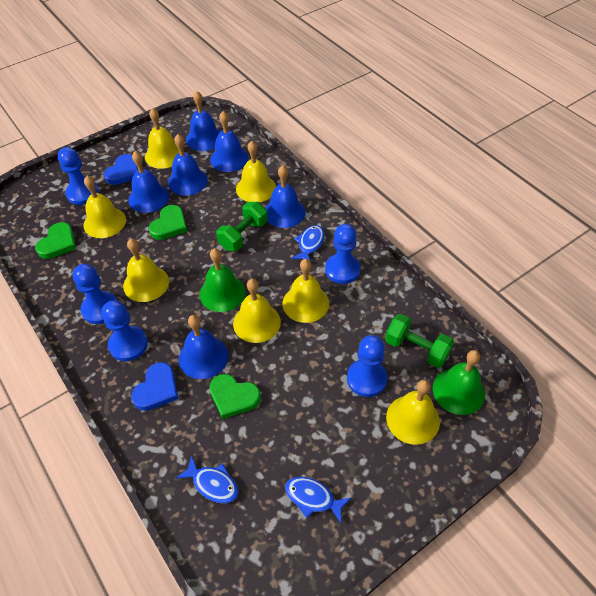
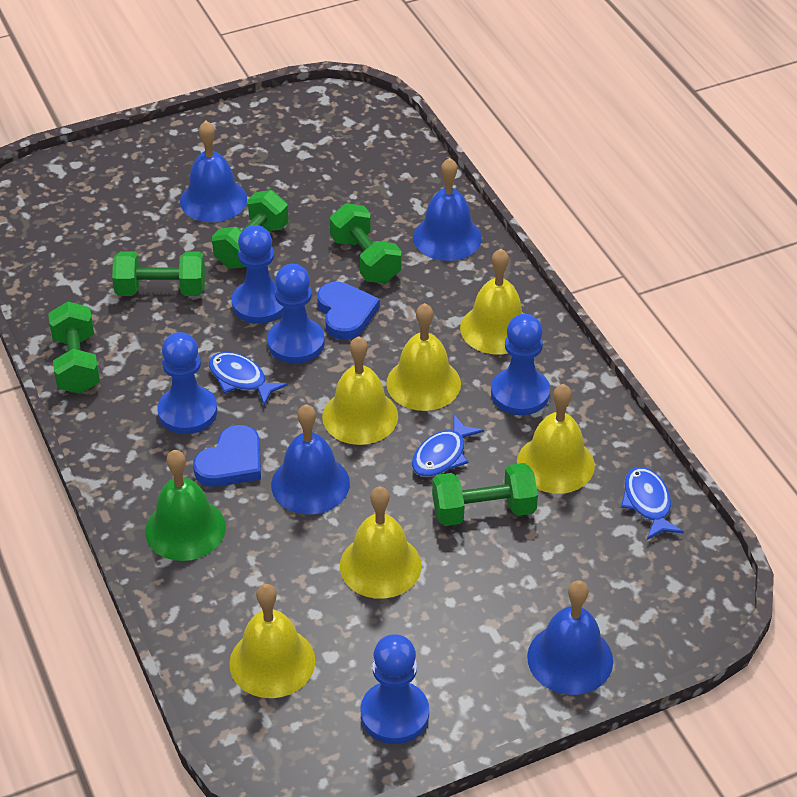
blue bell: 6 -> 4
green bell: 2 -> 1
green dumbbell: 2 -> 5
green heart: 3 -> 0
yellow bell: 7 -> 6

